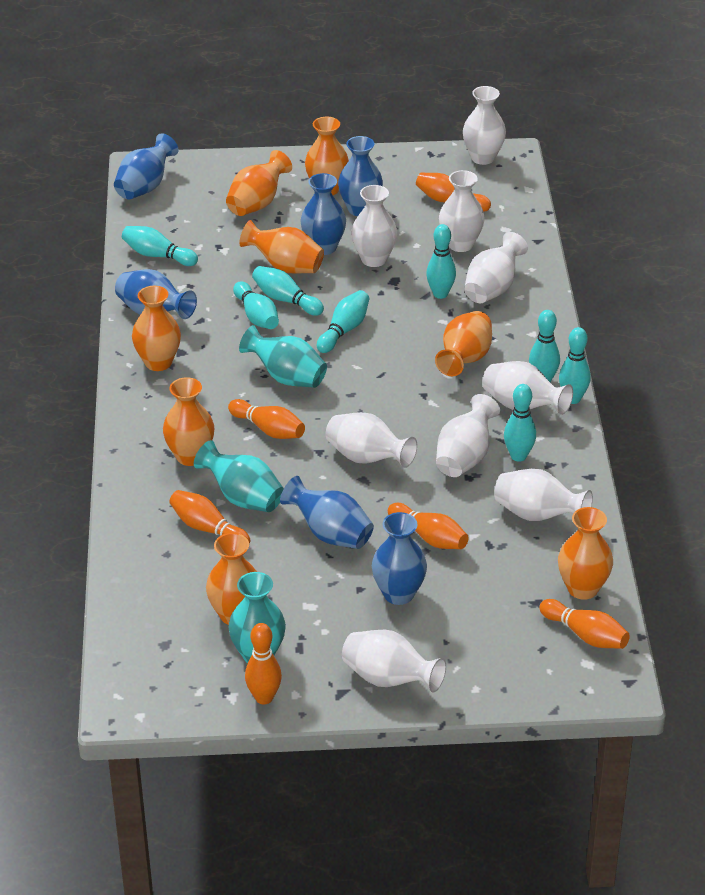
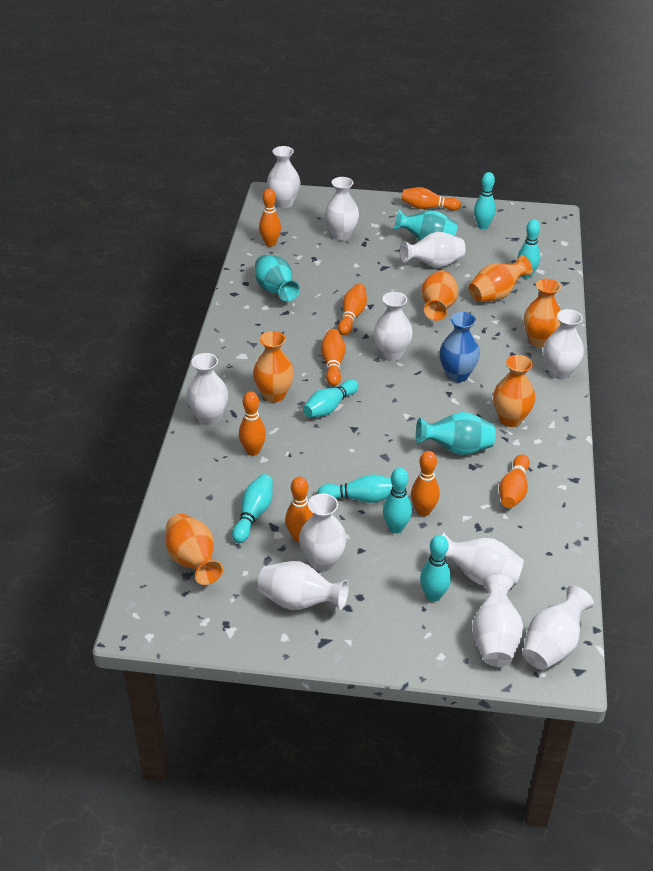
blue vase: 6 -> 1
orange bowling pin: 6 -> 8
orange vase: 8 -> 6
turquoise bowling pin: 8 -> 7
white vase: 9 -> 11

